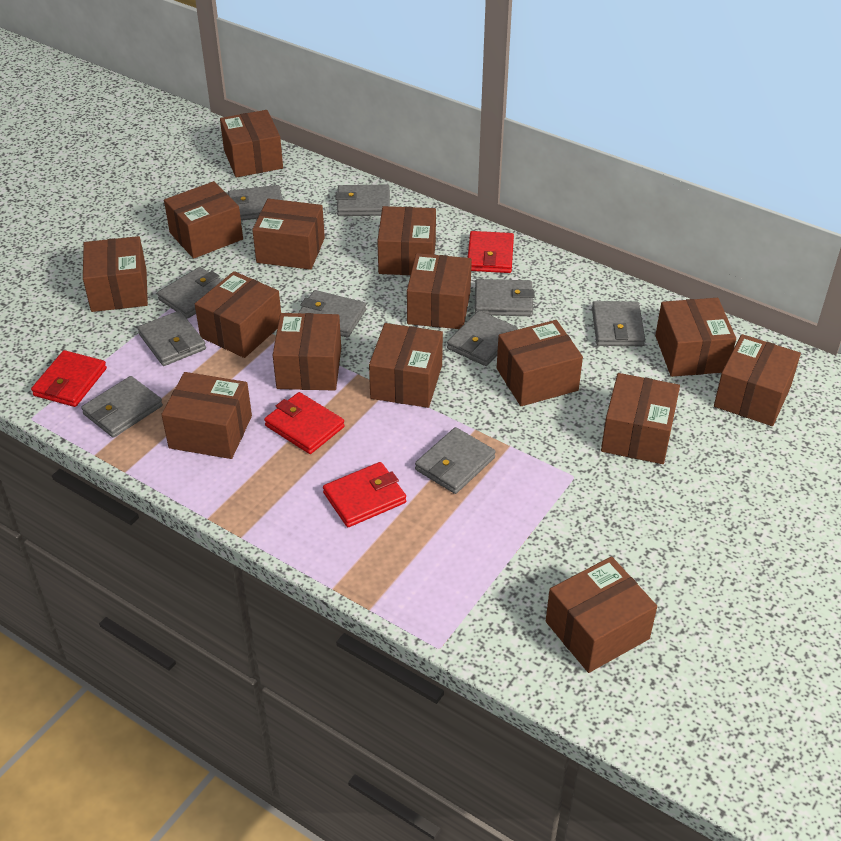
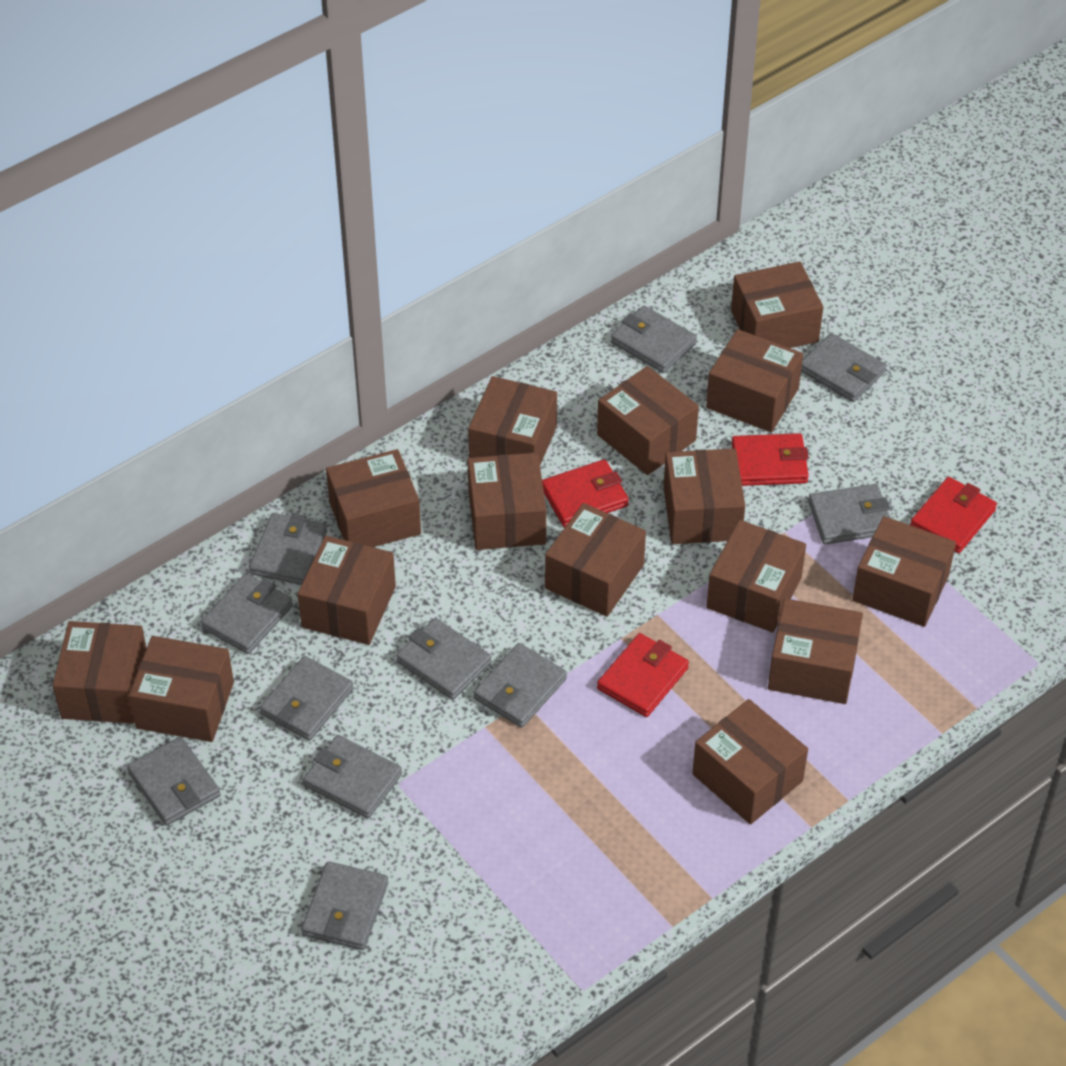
grey wallet: 10 -> 11

